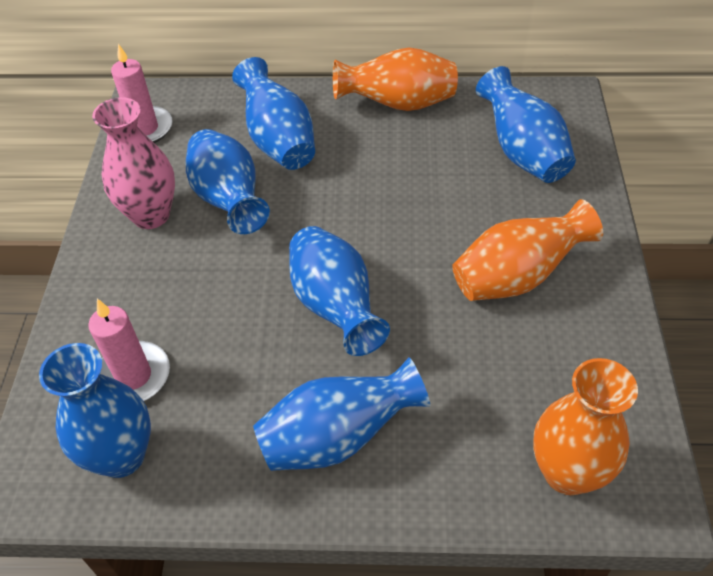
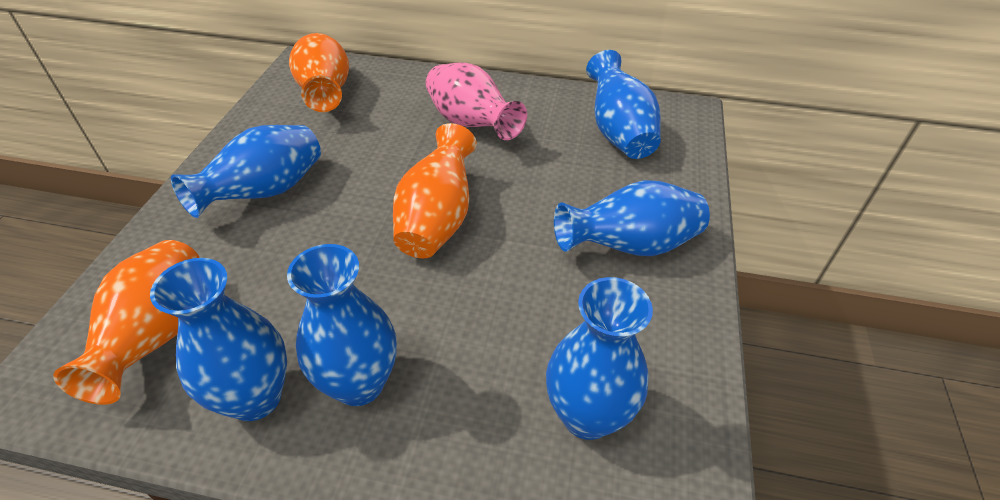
pink candle: 2 -> 0

